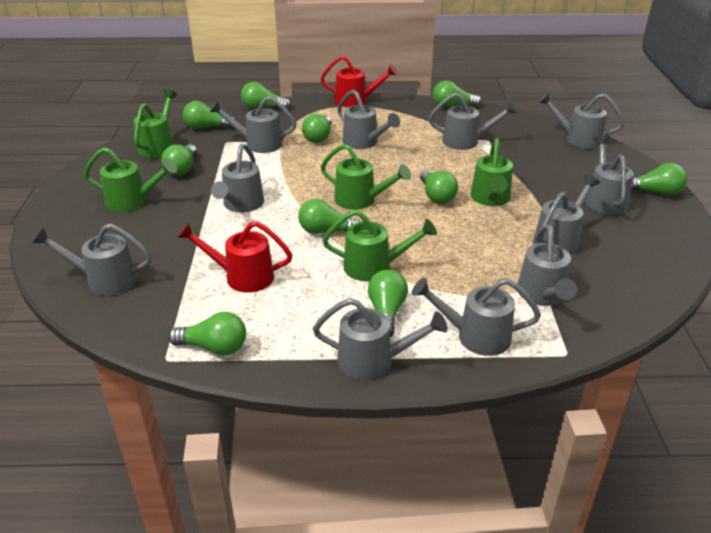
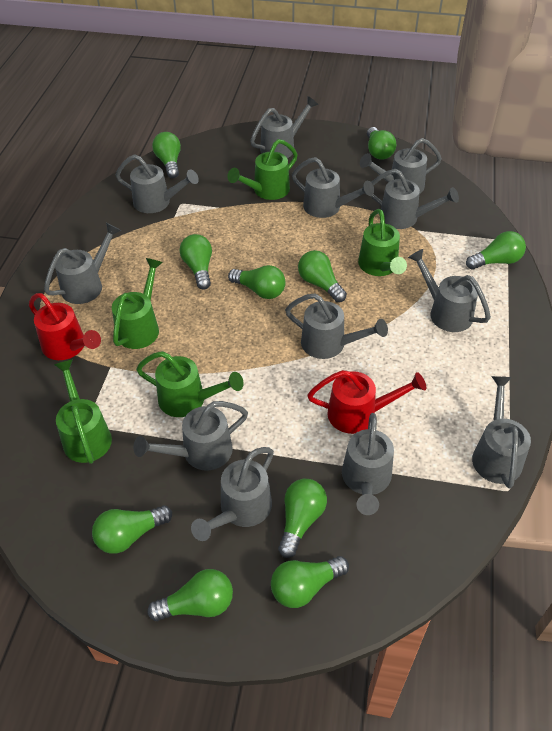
grey watering can: 11 -> 12

